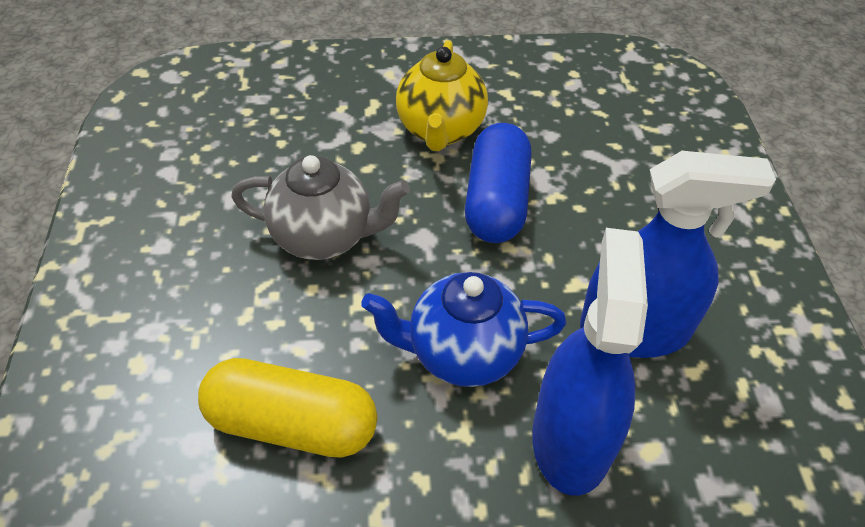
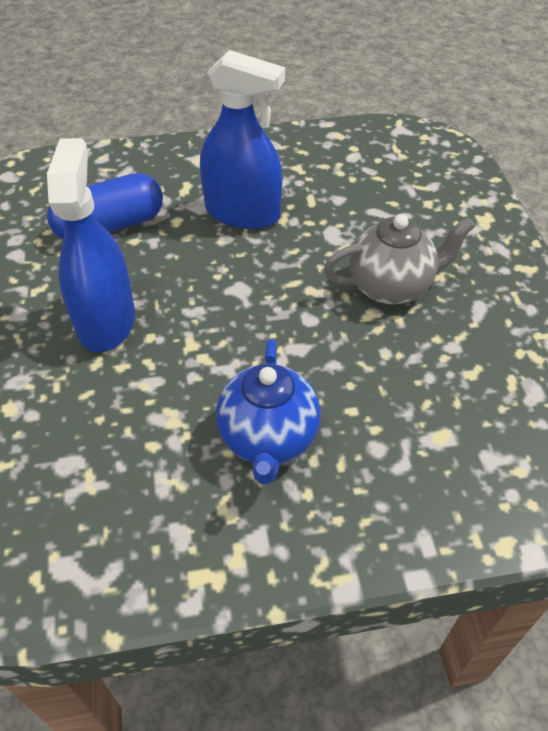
yellow capsule: 1 -> 0
yellow teapot: 1 -> 0

